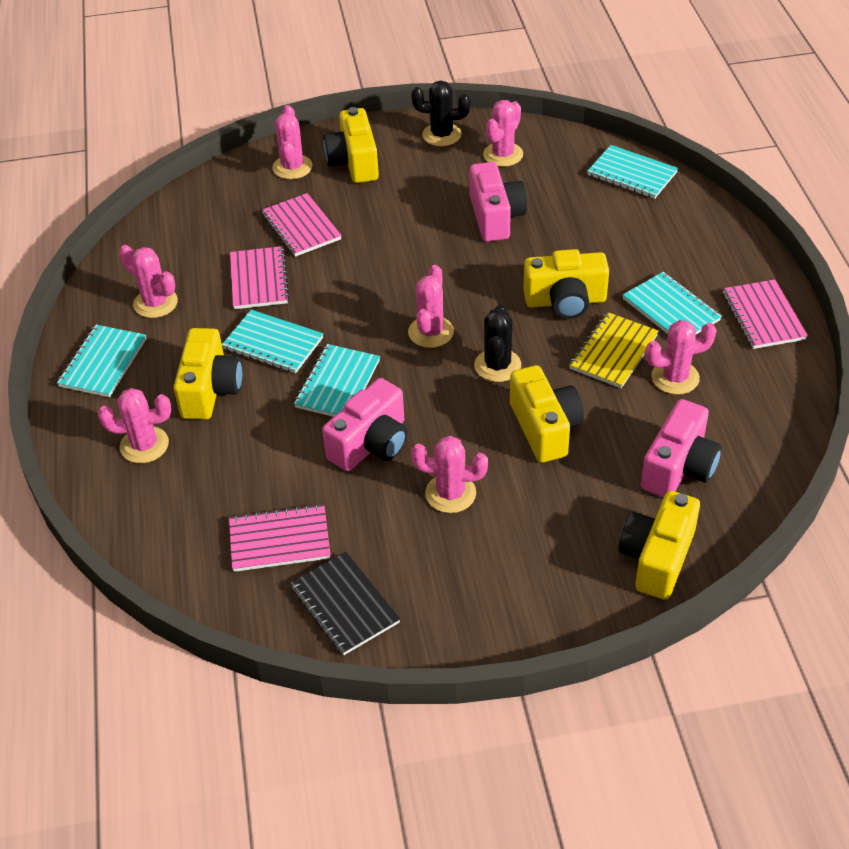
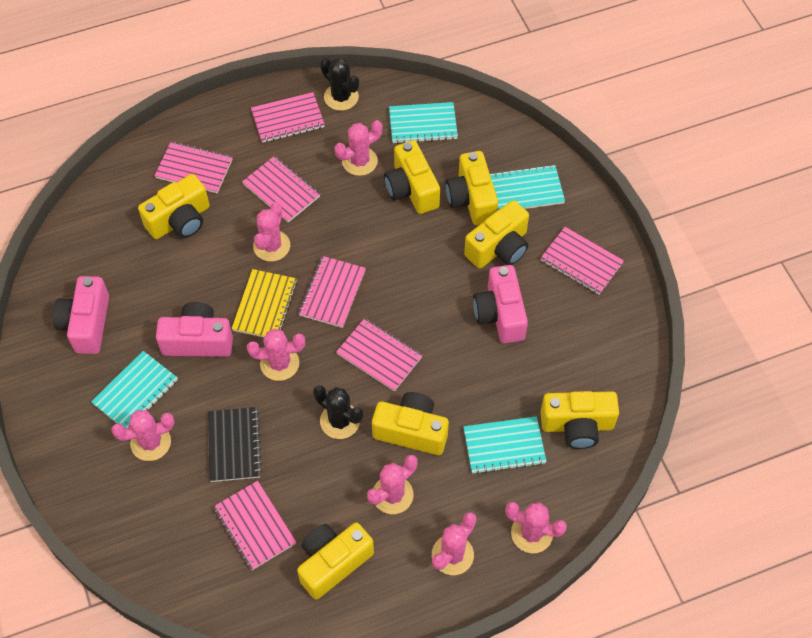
pink notebook: 4 -> 7
turquoise notebook: 5 -> 4
yellow camera: 5 -> 7

